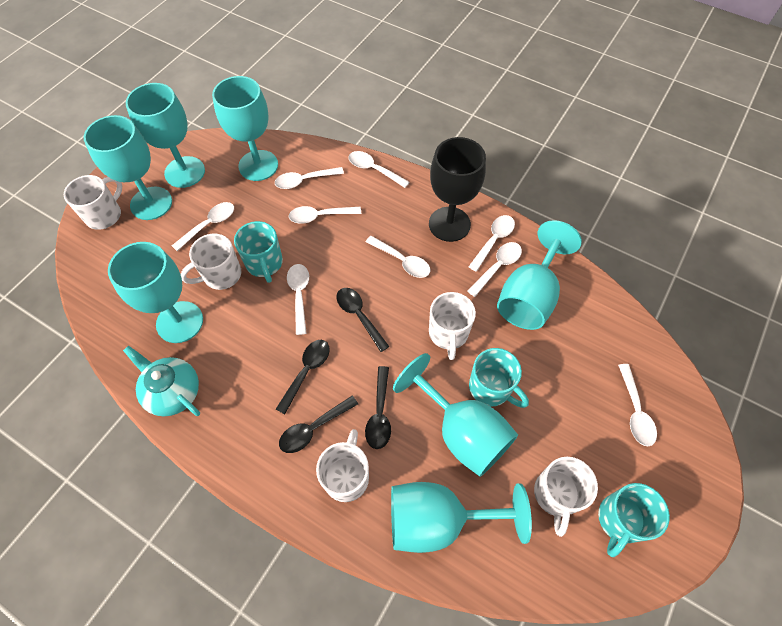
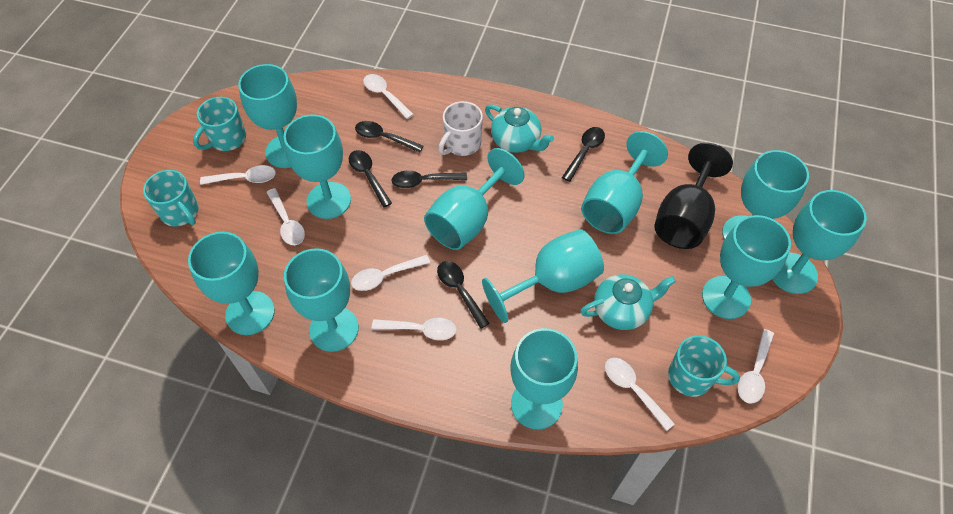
black spoon: 4 -> 5
turquoise goblet: 7 -> 11
turquoise teapot: 1 -> 2
white mug: 5 -> 1
white spoon: 9 -> 7

